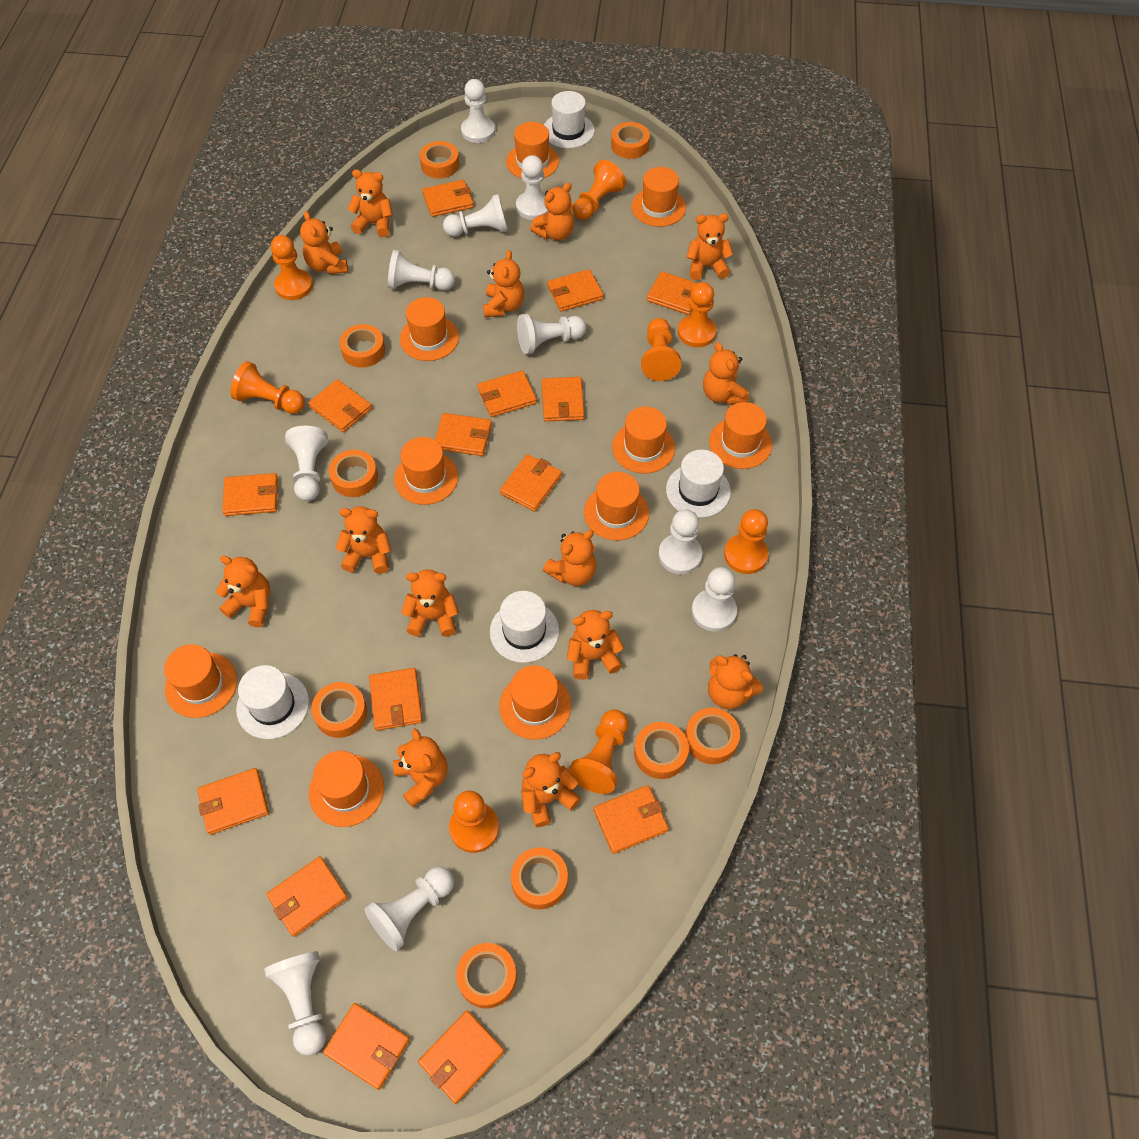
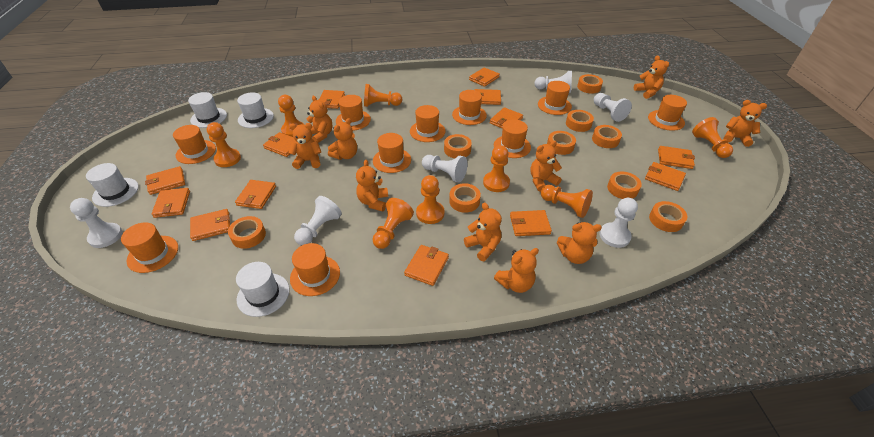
orange teddy bear: 14 -> 10
orange wallet: 15 -> 13
white pawn: 10 -> 6

